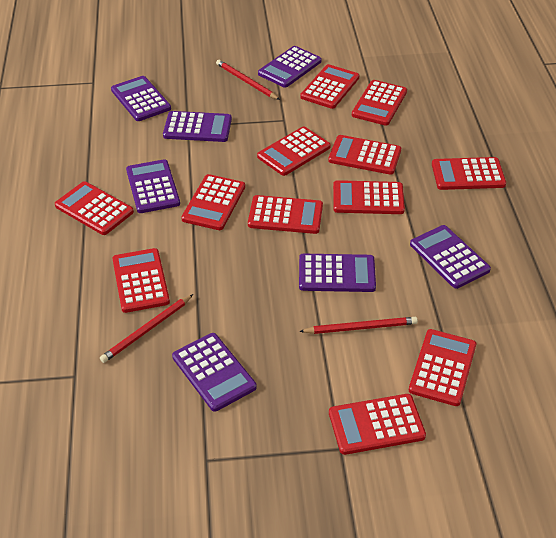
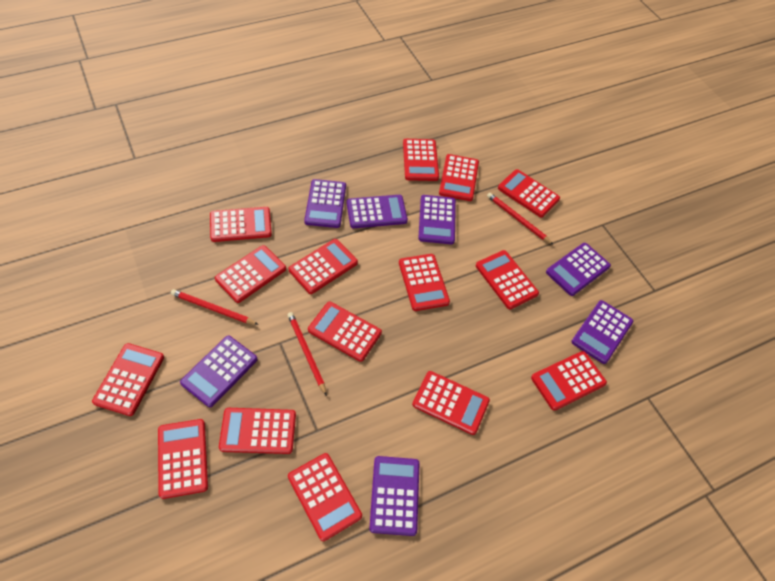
red calculator: 12 -> 15

